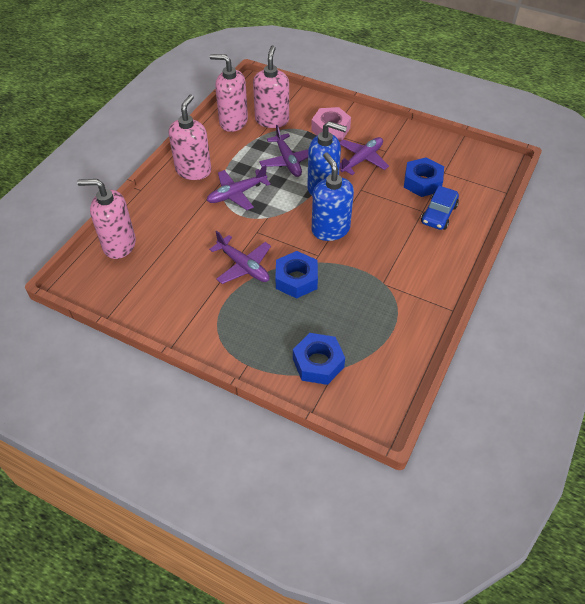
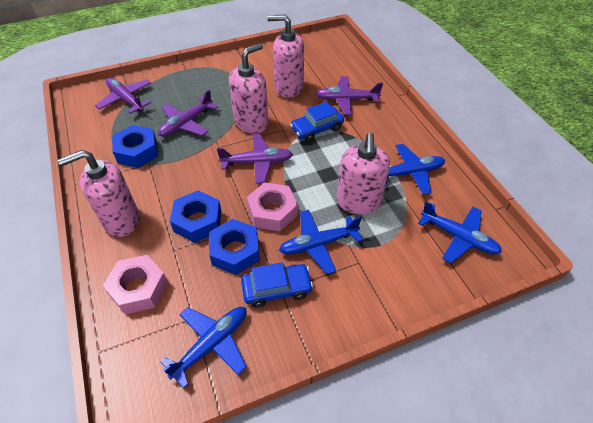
blue car: 1 -> 2
blue plane: 0 -> 4
blue soap dispenser: 2 -> 0
pink nut: 1 -> 2

